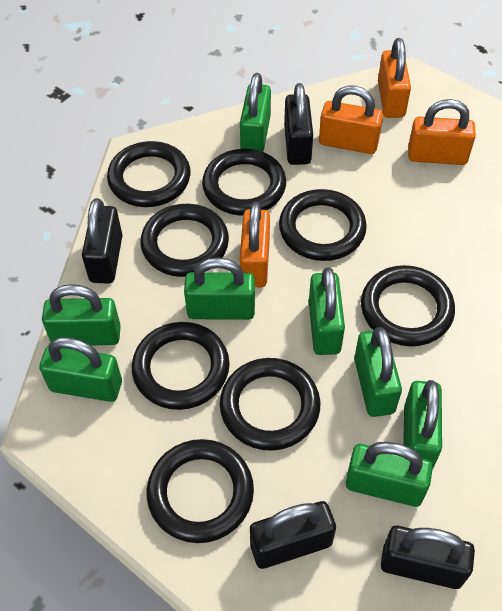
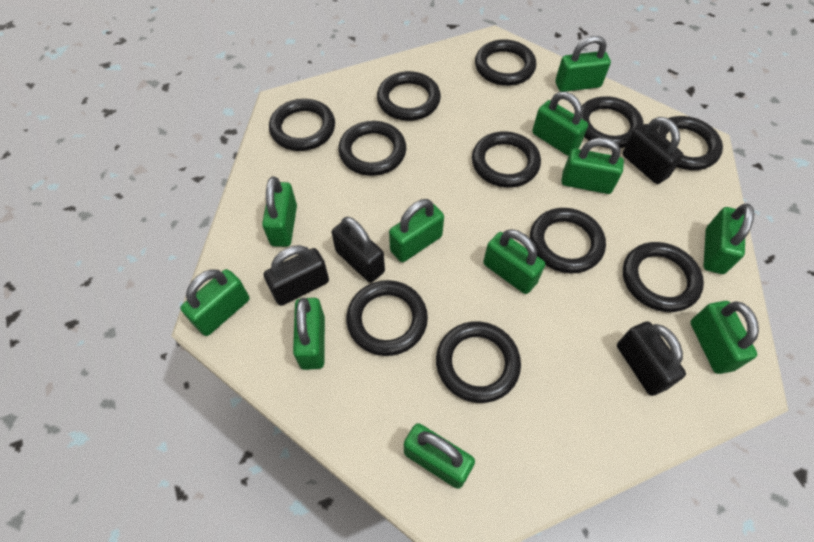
black ring: 8 -> 11
green padlock: 8 -> 11
orange padlock: 4 -> 0

